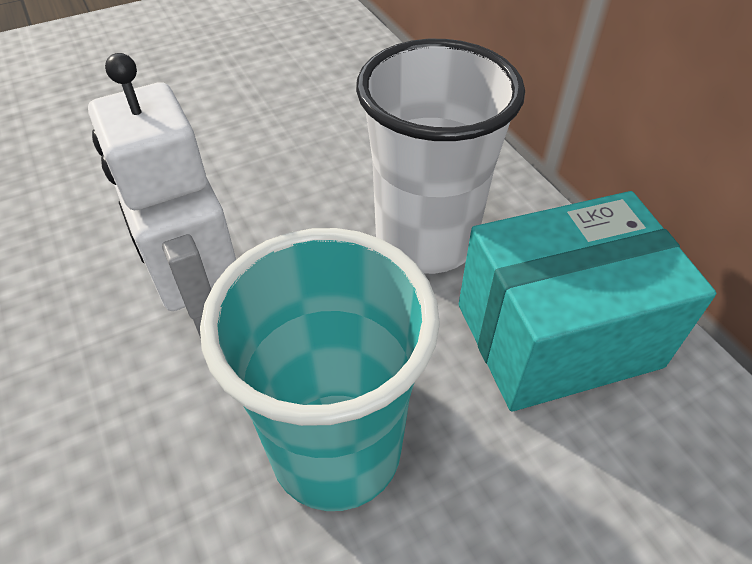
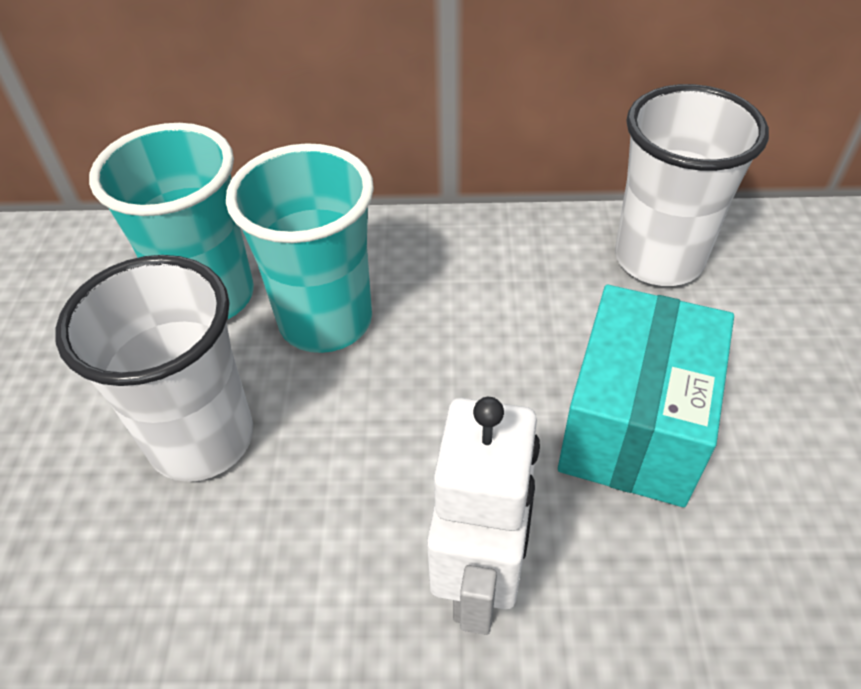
turquoise cup: 1 -> 2
white cup: 1 -> 2

